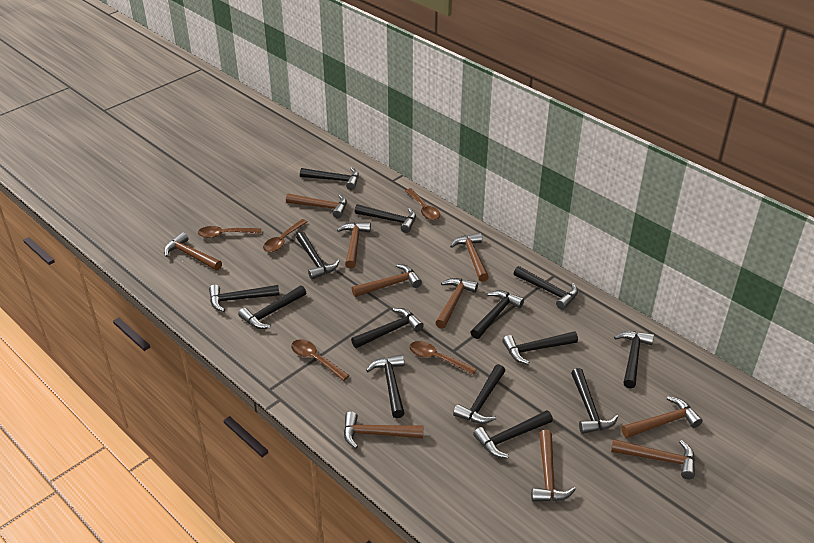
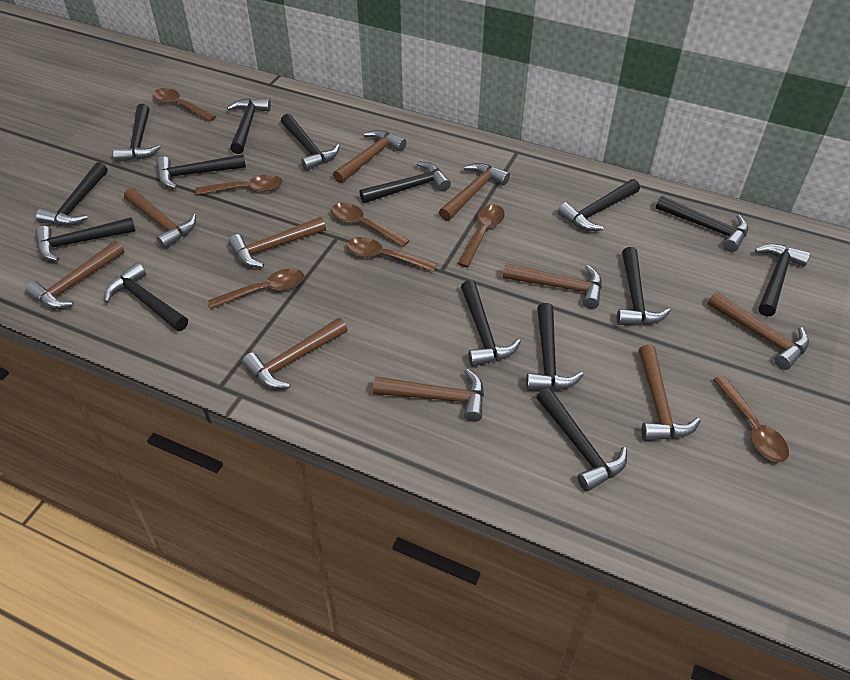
black hammer: 14 -> 15
brown spoon: 5 -> 7

